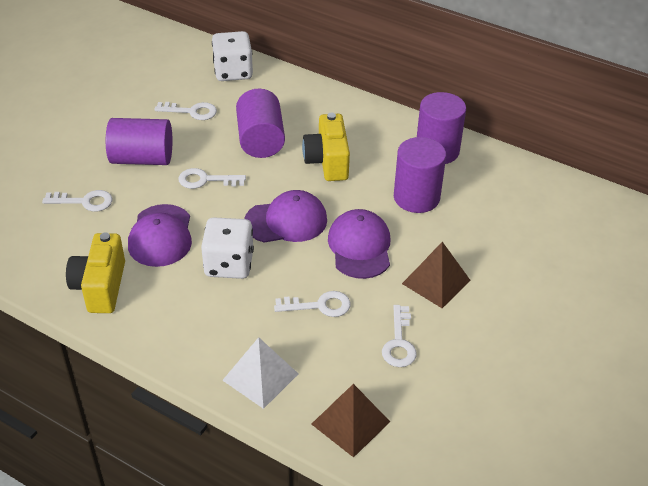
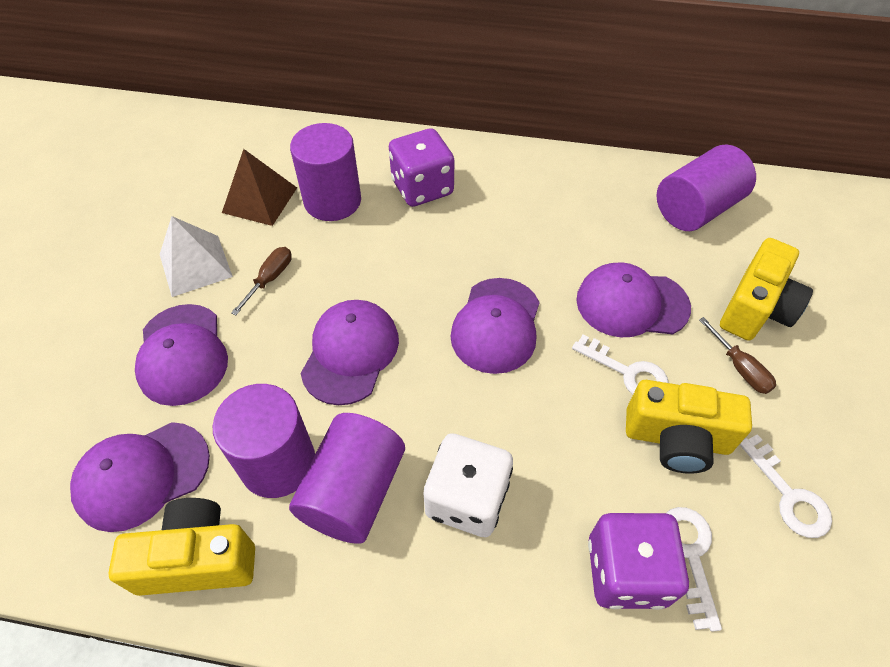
brown pyramid: 2 -> 1
brown screwdriver: 0 -> 2
purple cap: 3 -> 5
purple dice: 0 -> 2
white dice: 2 -> 1
white key: 5 -> 3
yellow camera: 2 -> 3

